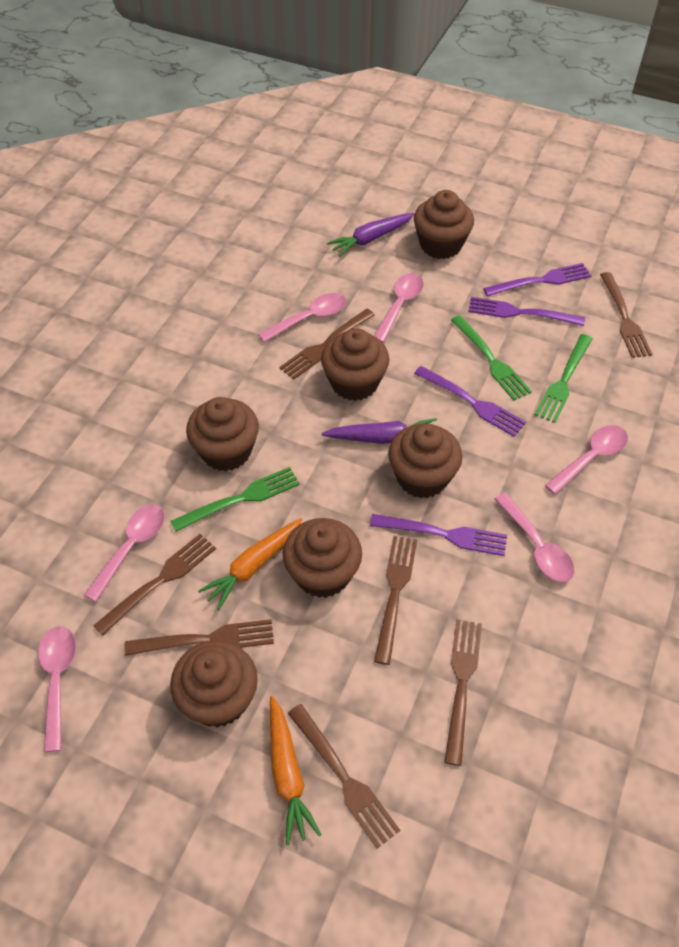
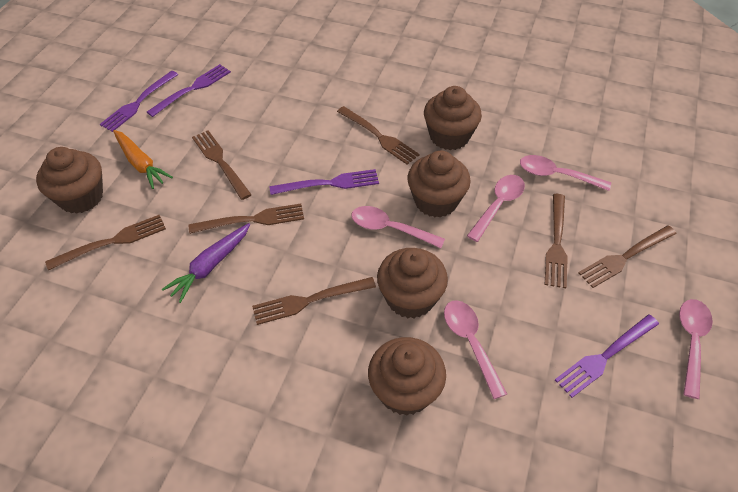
brown cupcake: 6 -> 5
green fork: 3 -> 0
orange carrot: 2 -> 1
pink spoon: 6 -> 5
purple carrot: 2 -> 1

